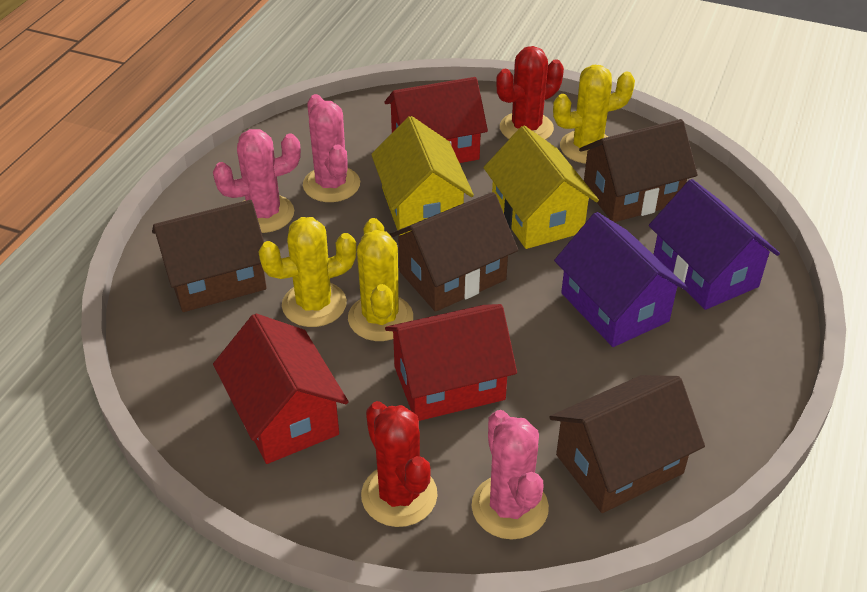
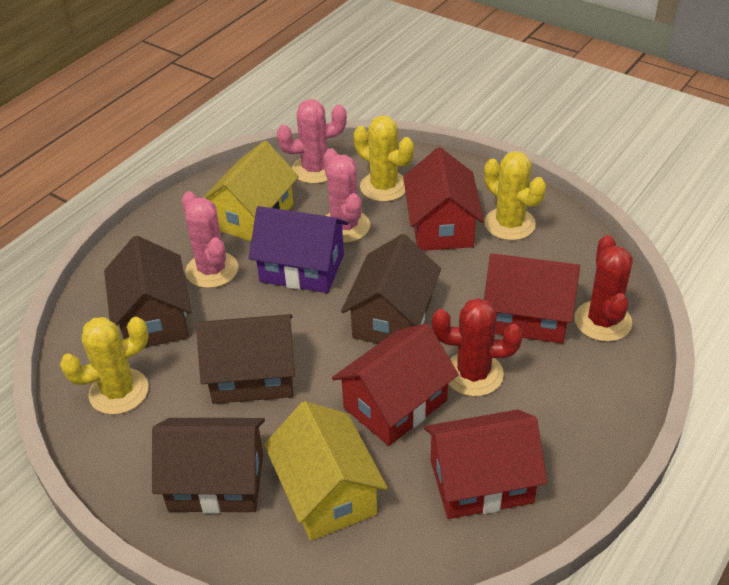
purple house: 2 -> 1
red house: 3 -> 4

